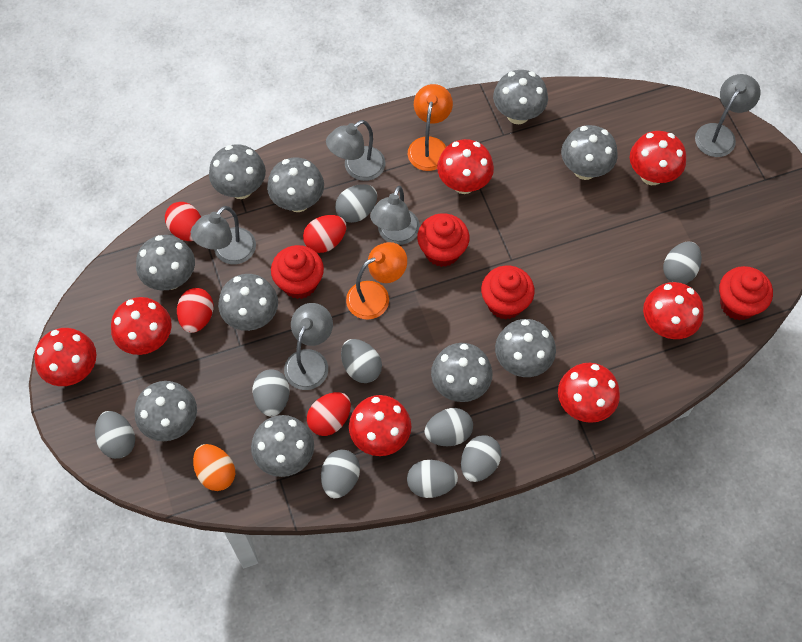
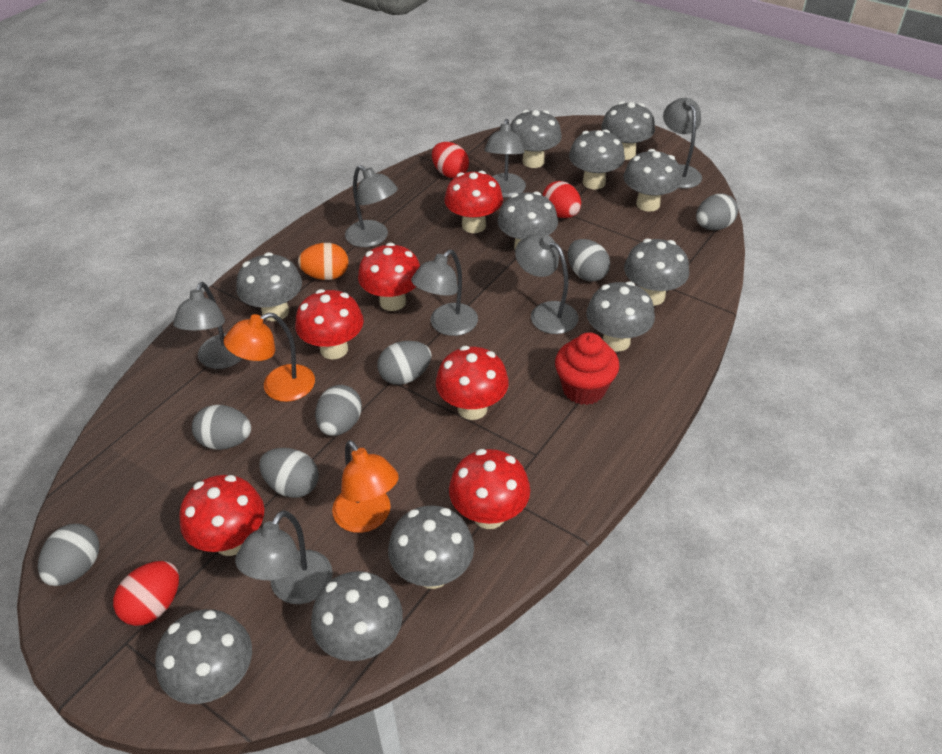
grey egg: 9 -> 7
grey lamp: 5 -> 7
grey mushroom: 10 -> 11
red cupcake: 4 -> 1
red egg: 4 -> 3
red mushroom: 7 -> 6

